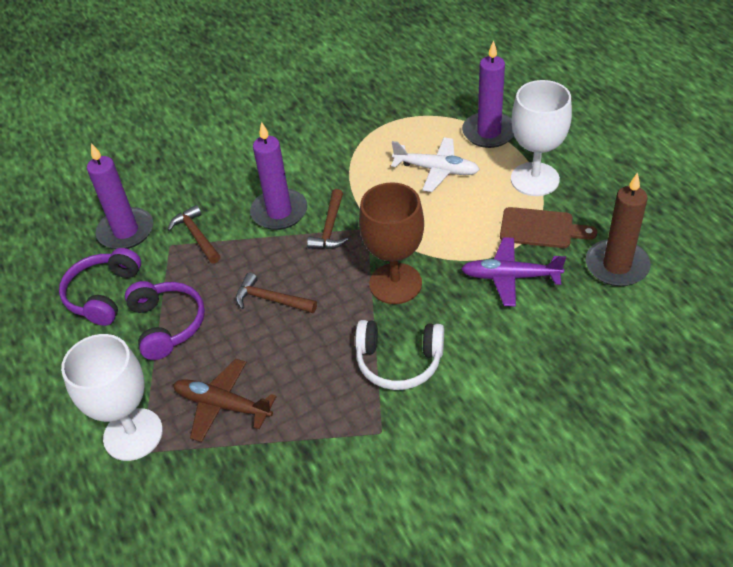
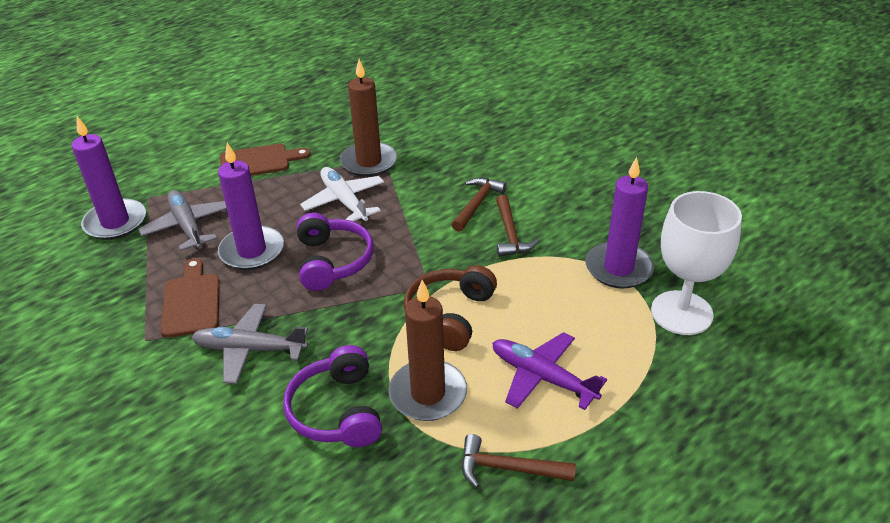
brown candle: 1 -> 2
brown cutting board: 1 -> 2
brown goblet: 1 -> 0
brown headphones: 0 -> 1
brown plane: 1 -> 0
grey plane: 0 -> 2
white goblet: 2 -> 1
white headphones: 1 -> 0

